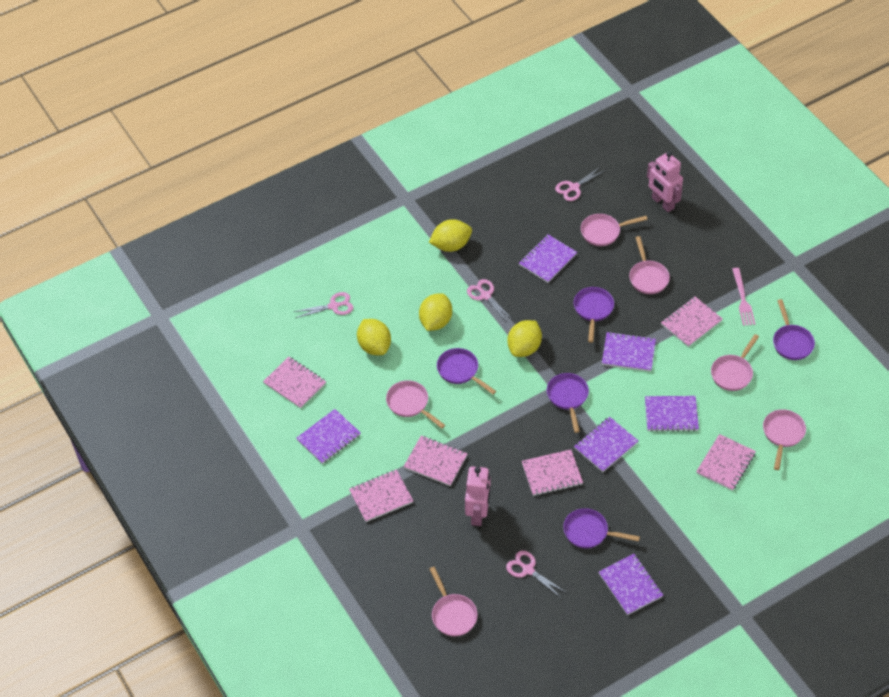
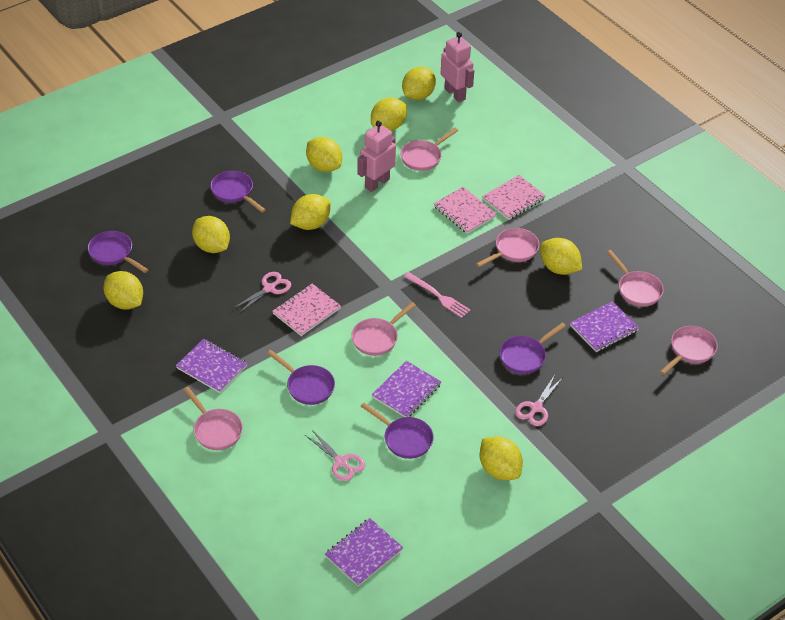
pink notebook: 6 -> 3
pink scissors: 4 -> 3
purple notebook: 6 -> 4
yellow lemon: 4 -> 8

